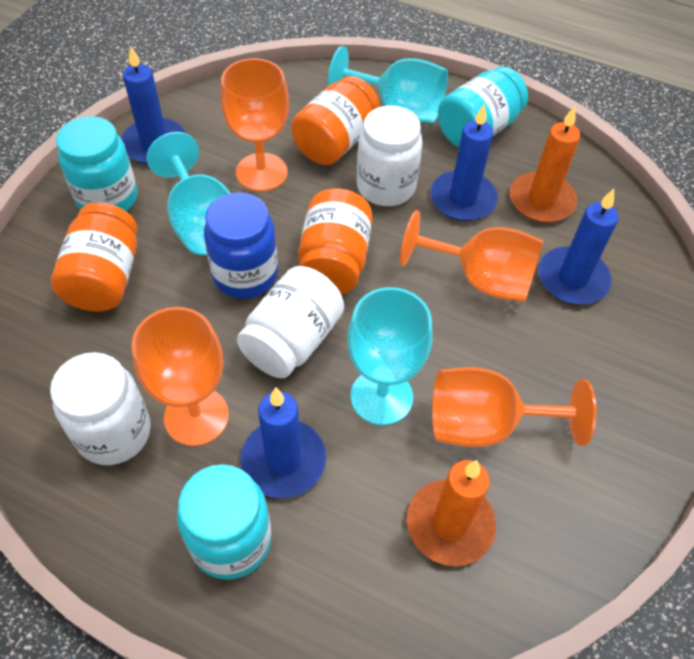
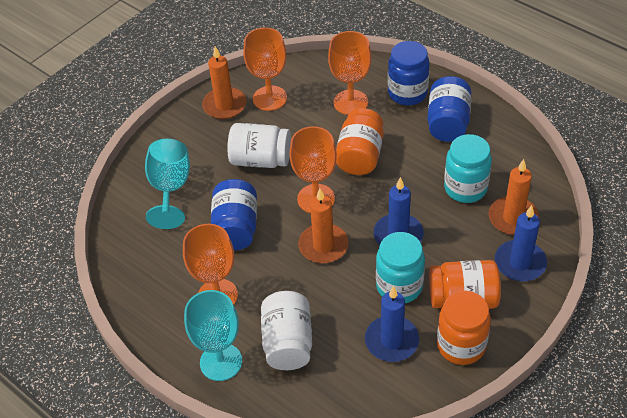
blue candle: 4 -> 3
blue jar: 1 -> 3
orange candle: 2 -> 3
turquoise goblet: 3 -> 2
turquoise jar: 3 -> 2
white jar: 3 -> 2

